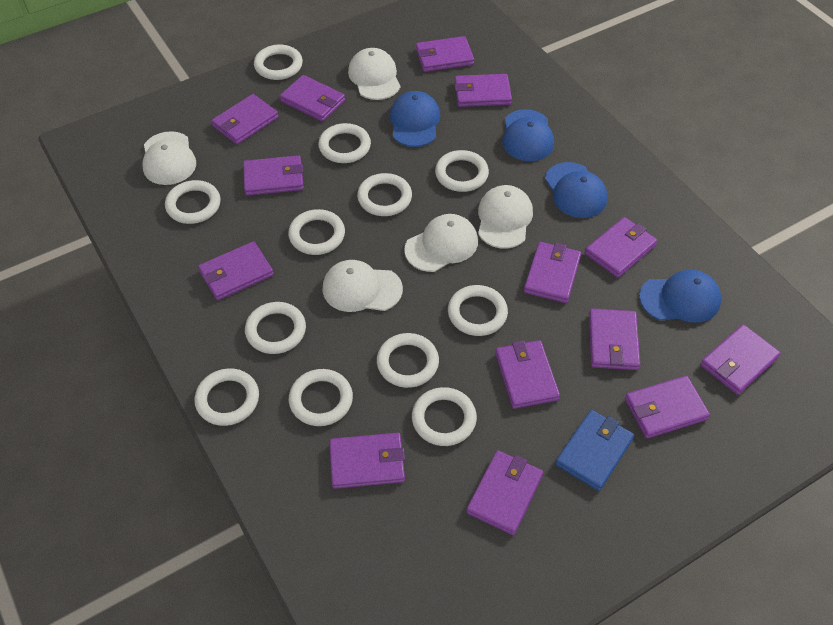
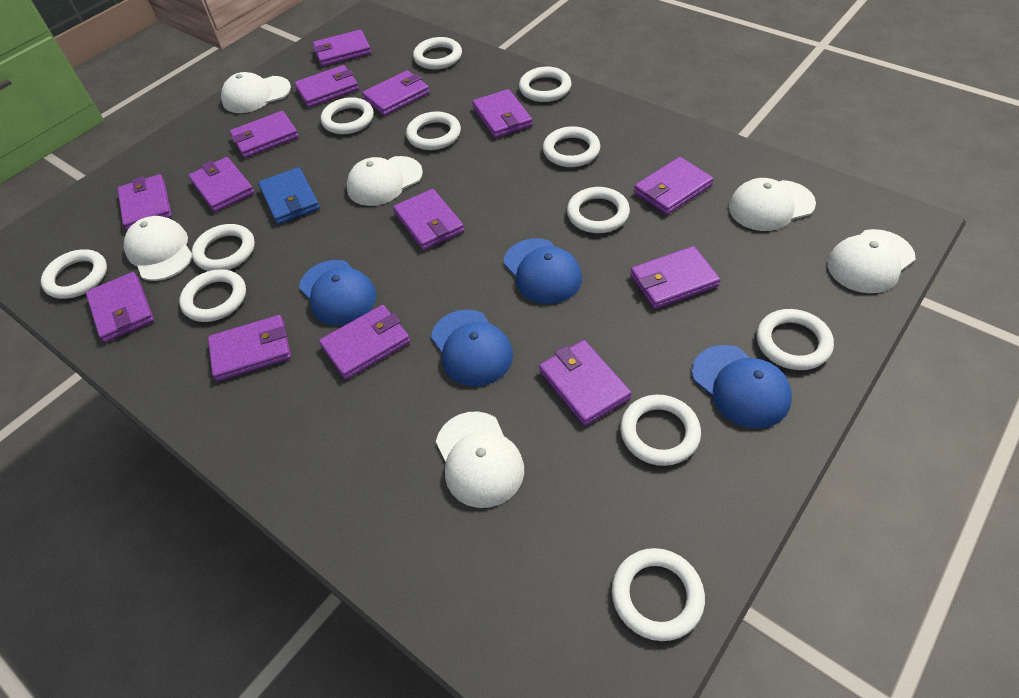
white cap: 5 -> 6

